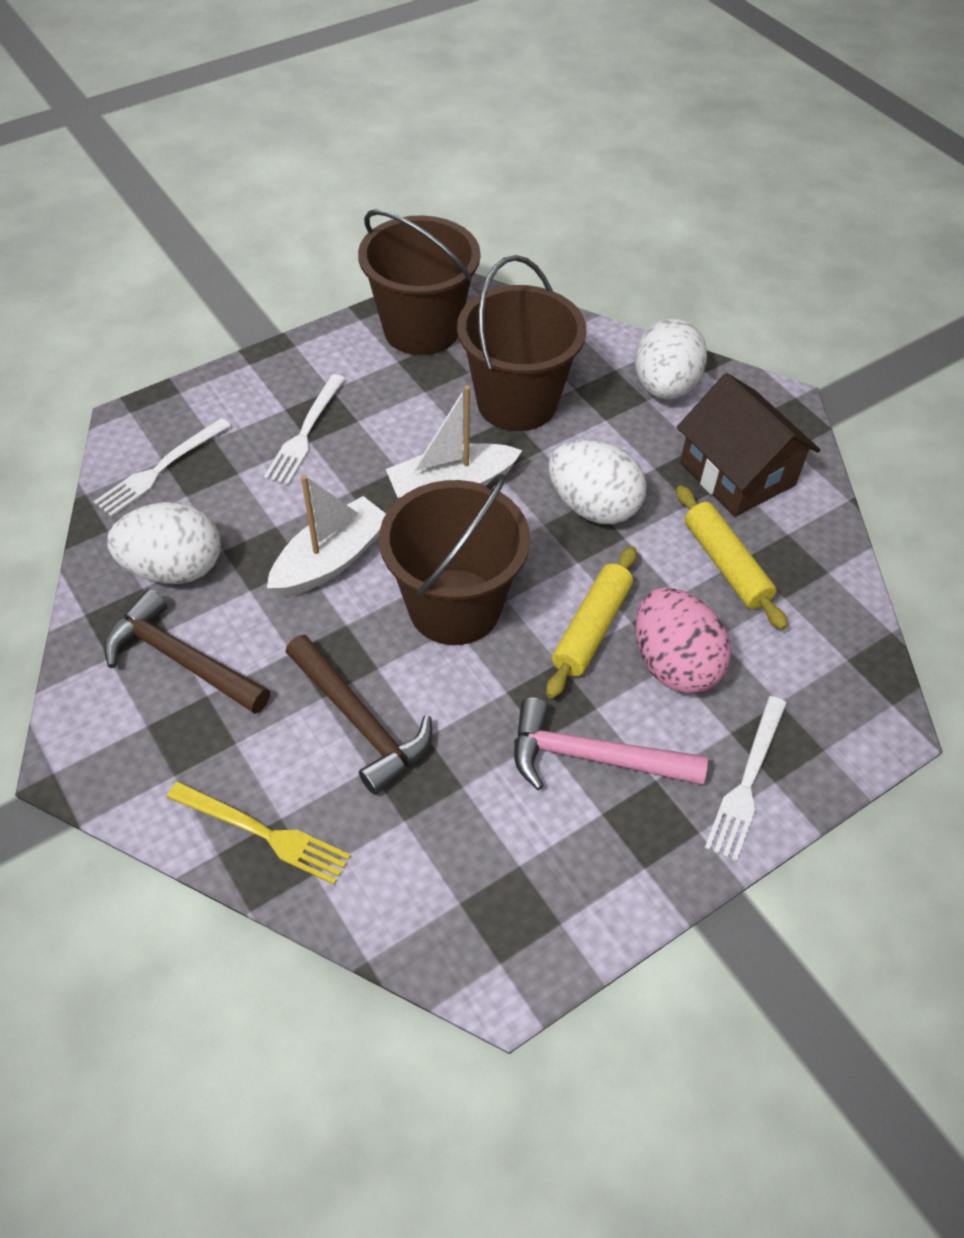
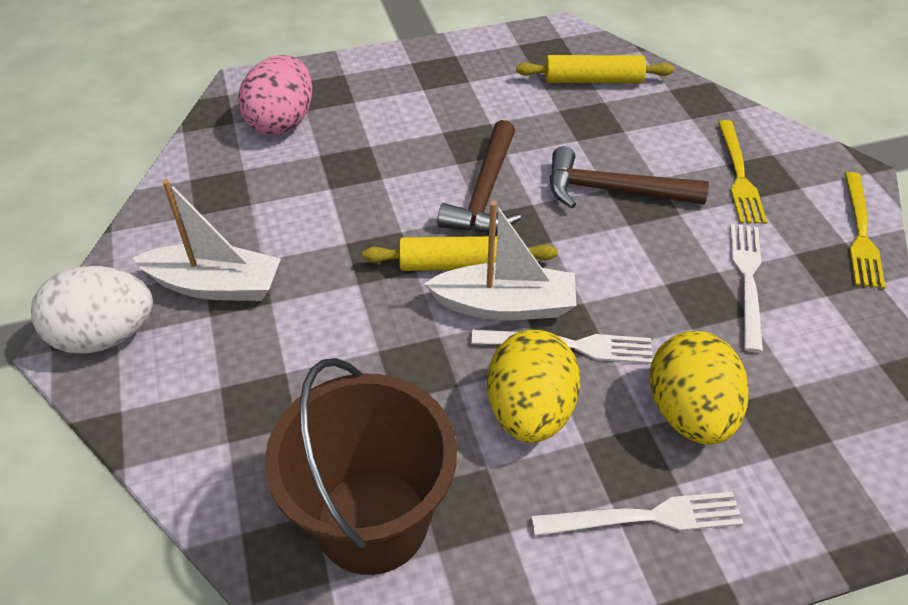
brown bucket: 3 -> 1
brown house: 1 -> 0
pink hammer: 1 -> 0
white egg: 3 -> 1
yellow egg: 0 -> 2
yellow fork: 1 -> 2

